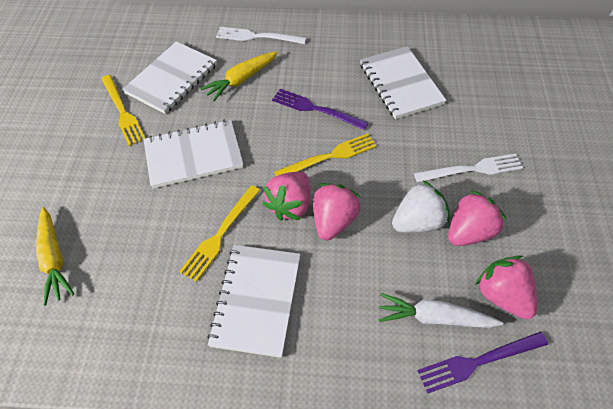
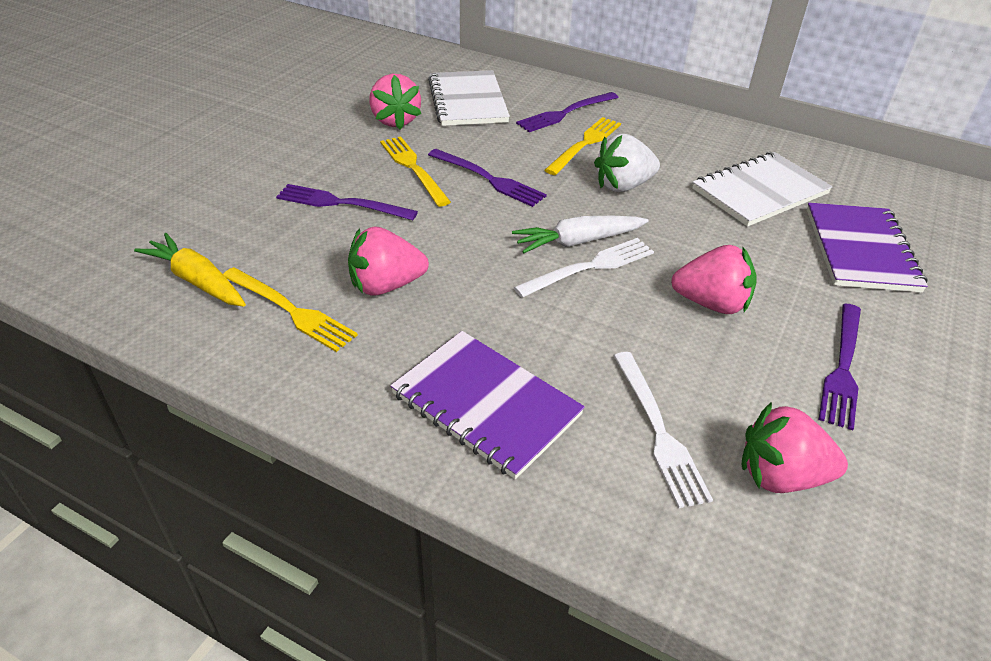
purple fork: 2 -> 4
purple notebook: 0 -> 2
white notebook: 4 -> 2
yellow carrot: 2 -> 1

